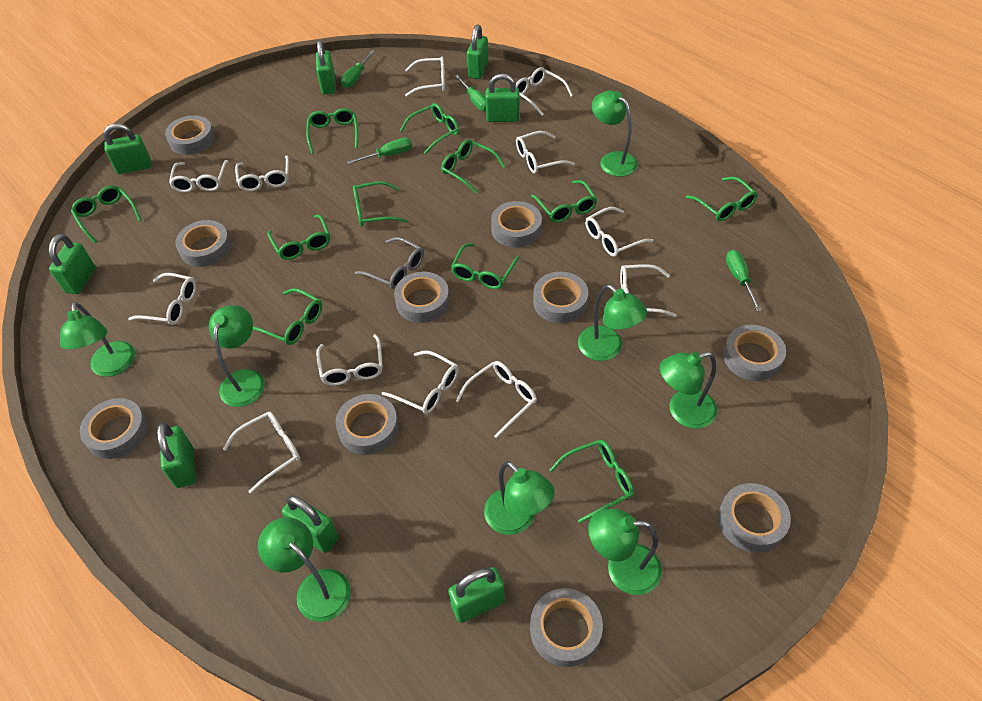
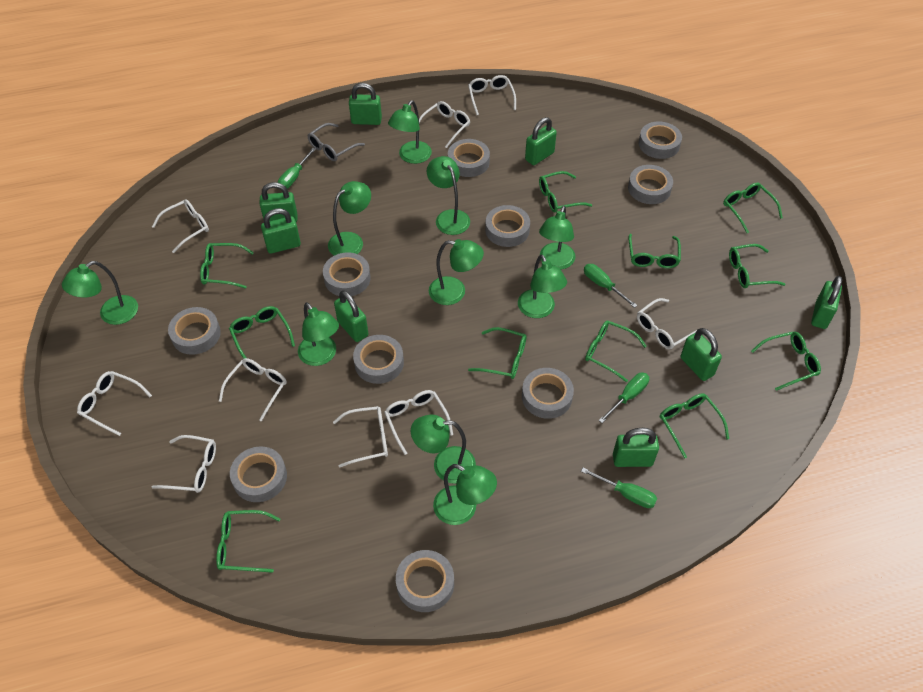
green lamp: 8 -> 10
white glasses: 12 -> 9

